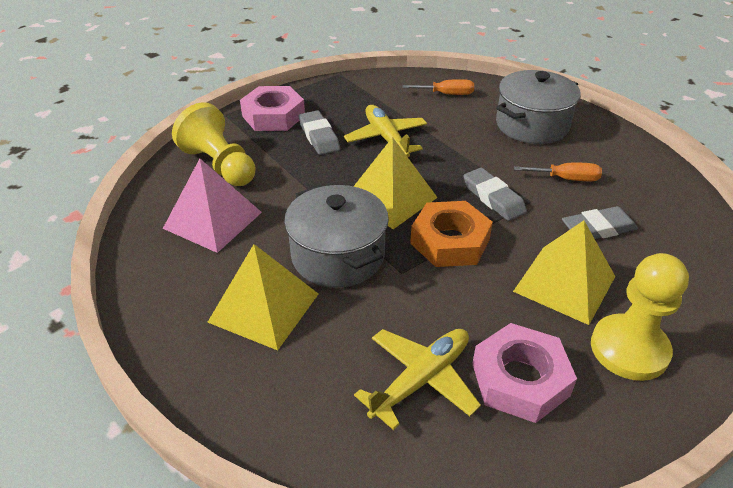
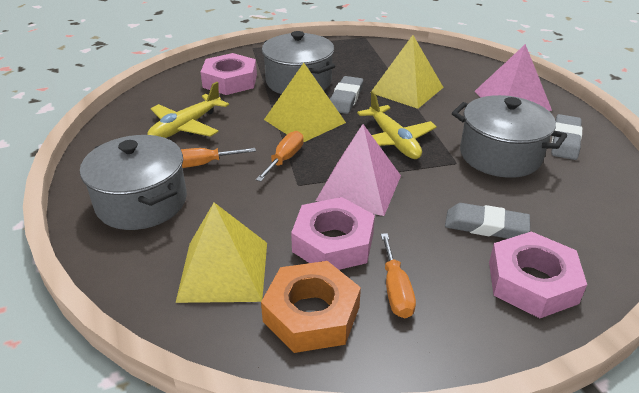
grey pot: 2 -> 3
orange screwdriver: 2 -> 3
pink nut: 2 -> 3
pink pyramid: 1 -> 2
yellow pawn: 2 -> 0

